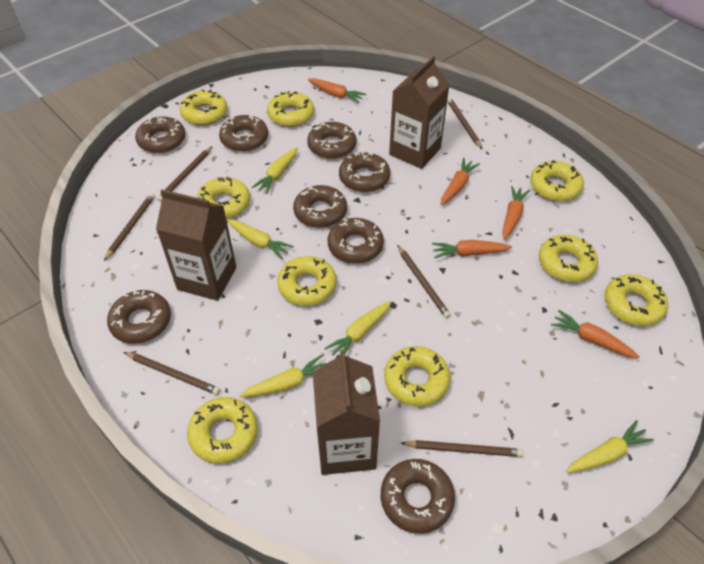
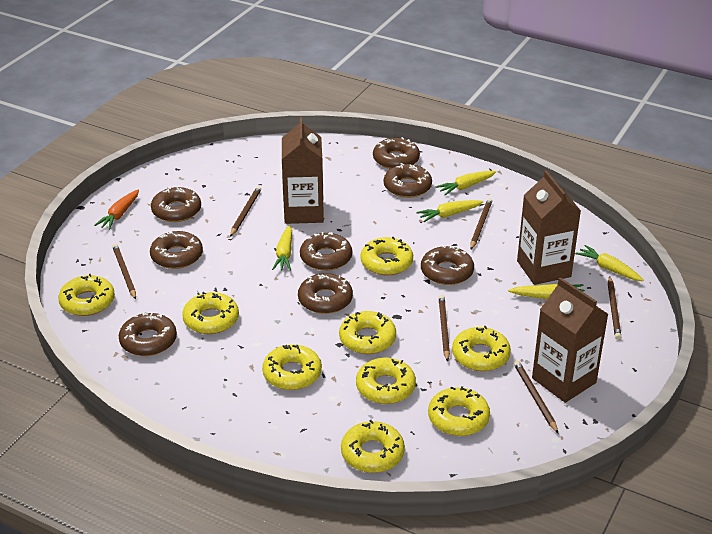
orange carrot: 5 -> 1

